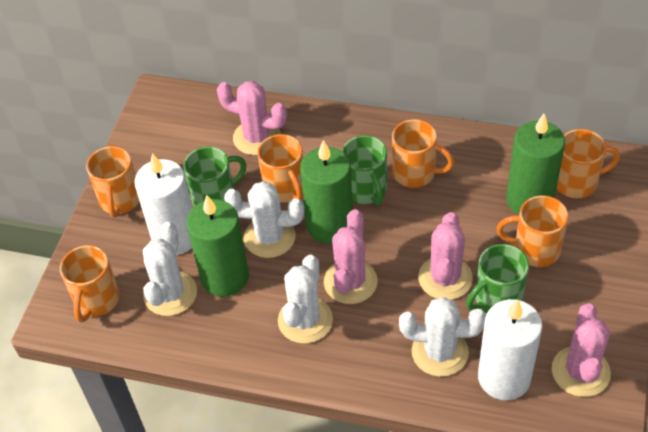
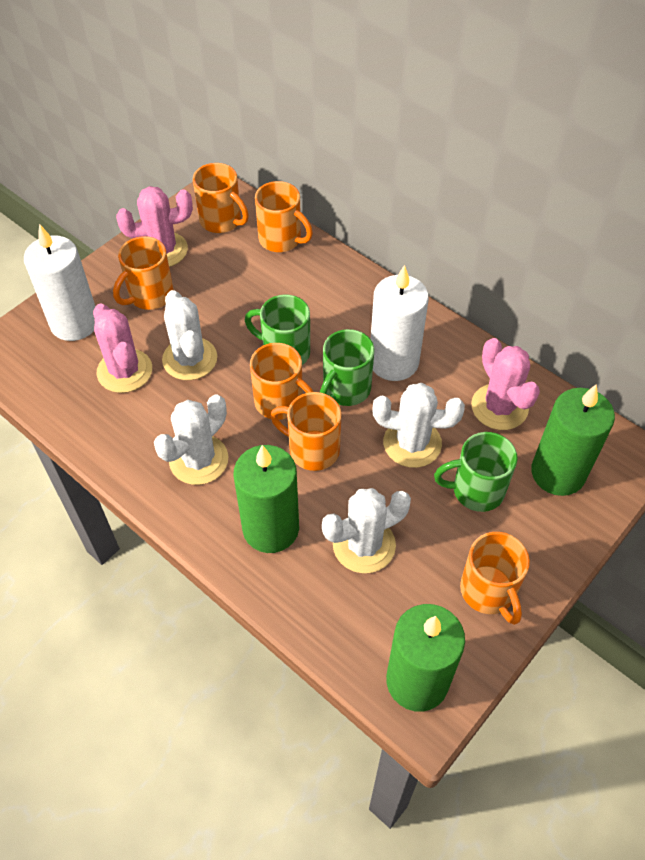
pink cactus: 4 -> 3

